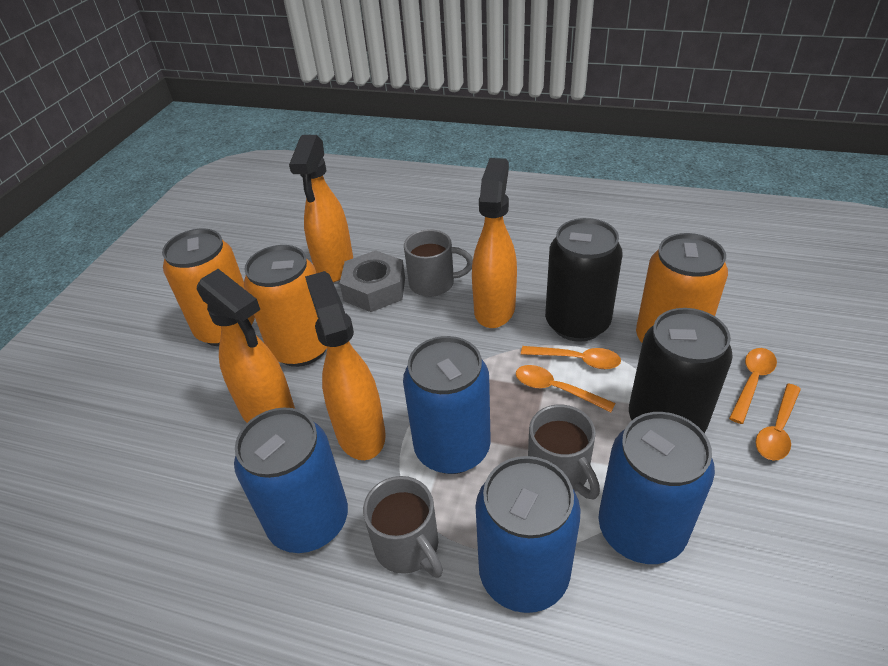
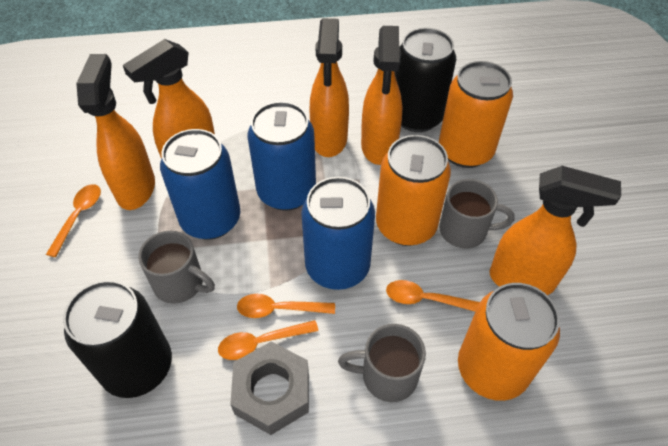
blue can: 4 -> 3
orange spray bottle: 4 -> 5

